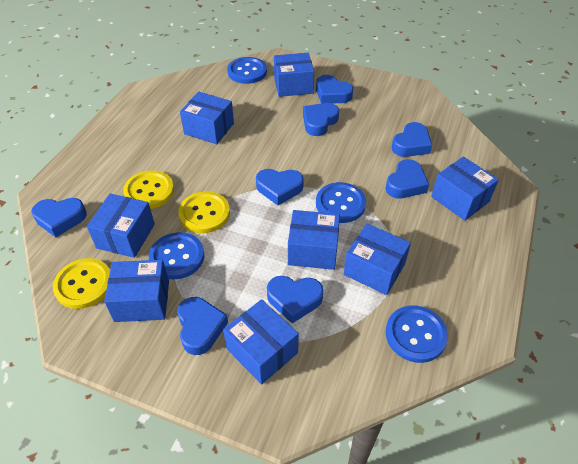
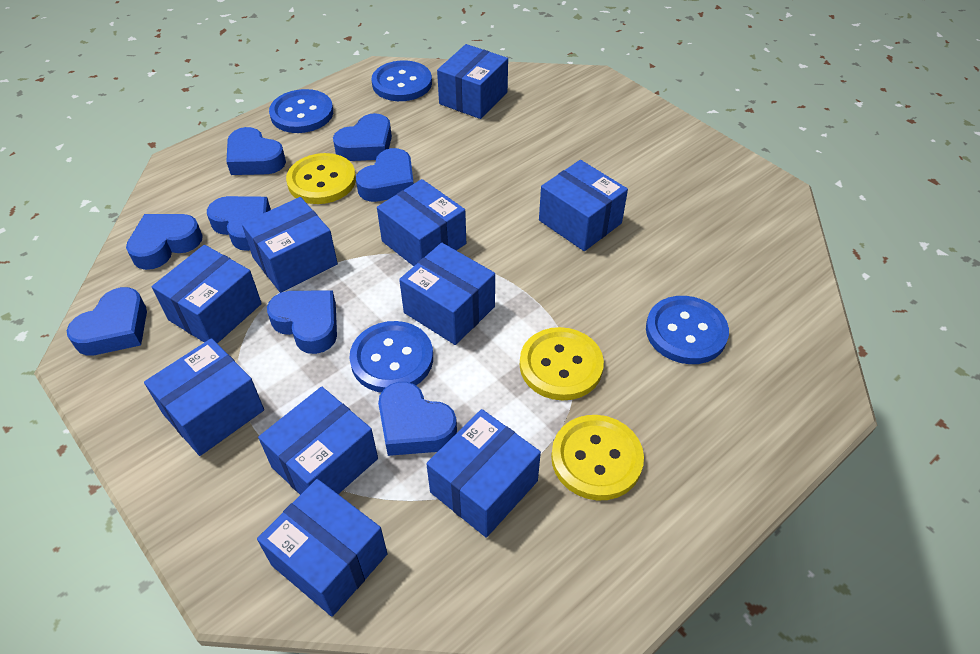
blue box: 8 -> 10

